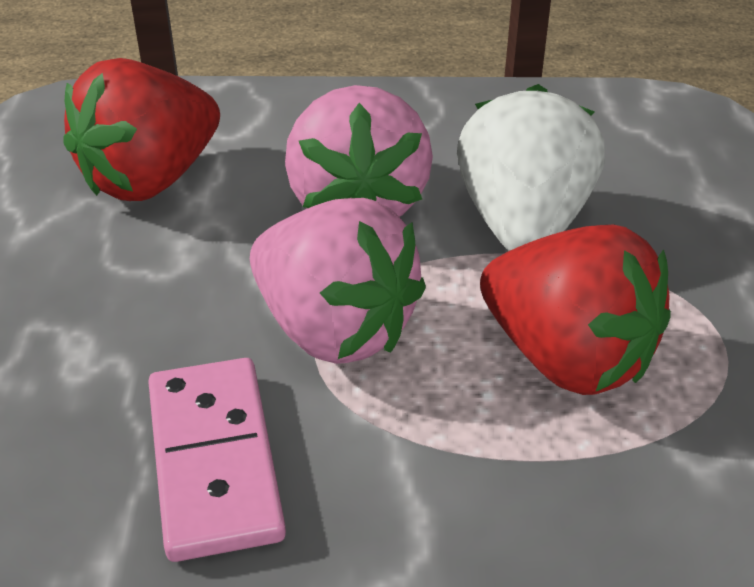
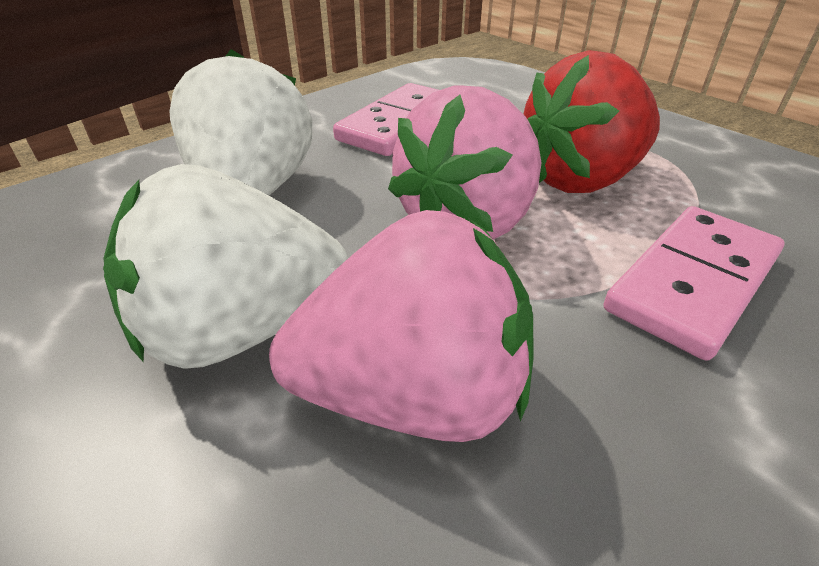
pink domino: 1 -> 2
red strawberry: 2 -> 1
white strawberry: 1 -> 2

